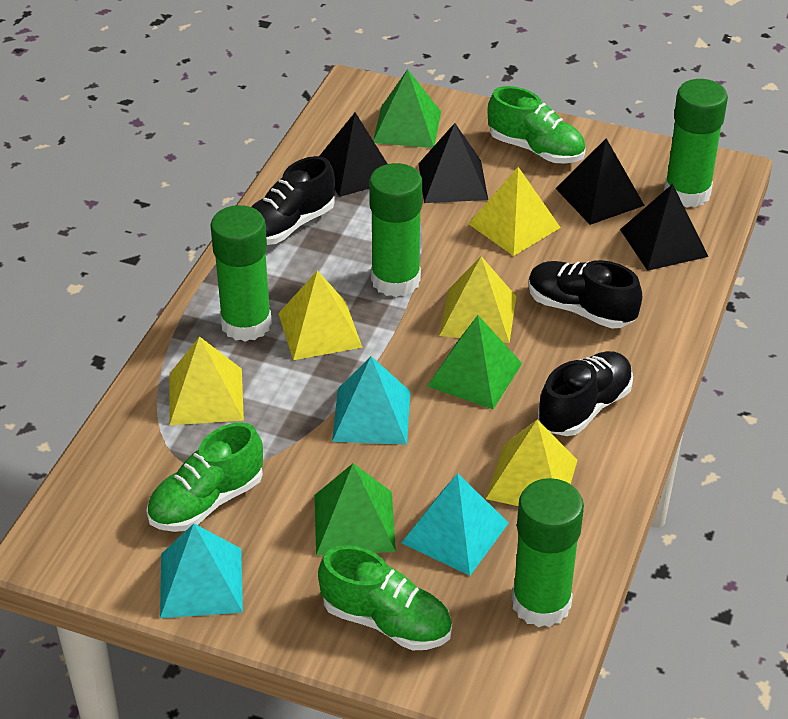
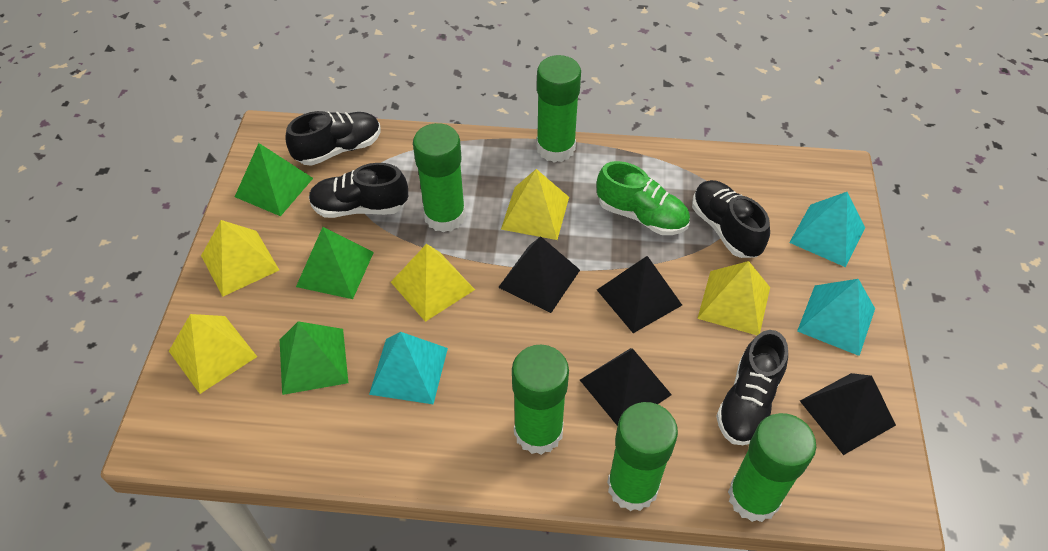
black shoe: 3 -> 4
green glue stick: 4 -> 5
green shoe: 3 -> 1

